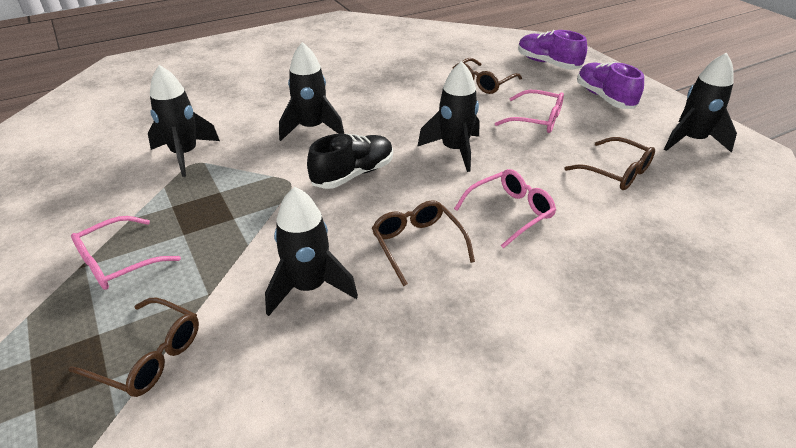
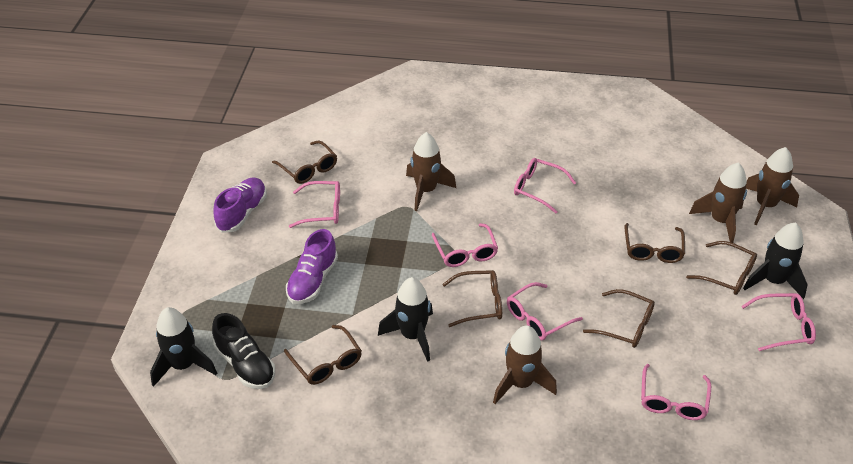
black rocket: 5 -> 3
brown glasses: 4 -> 6
brown rocket: 0 -> 4
pink glasses: 3 -> 6

